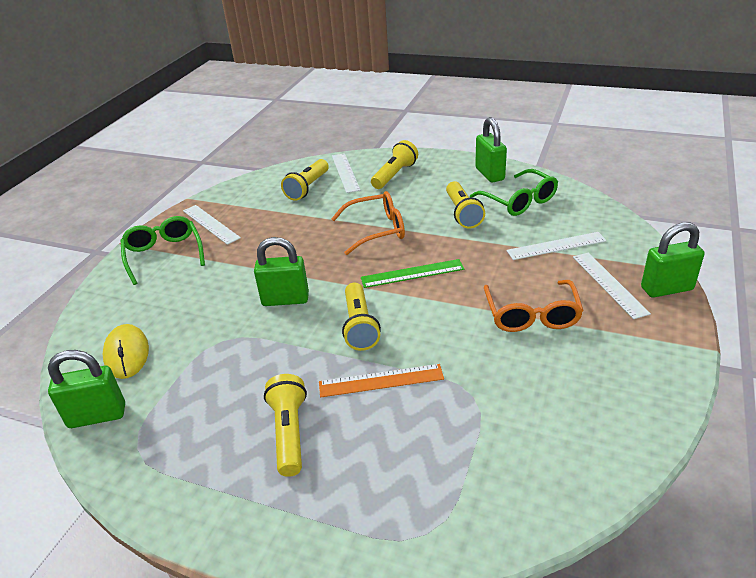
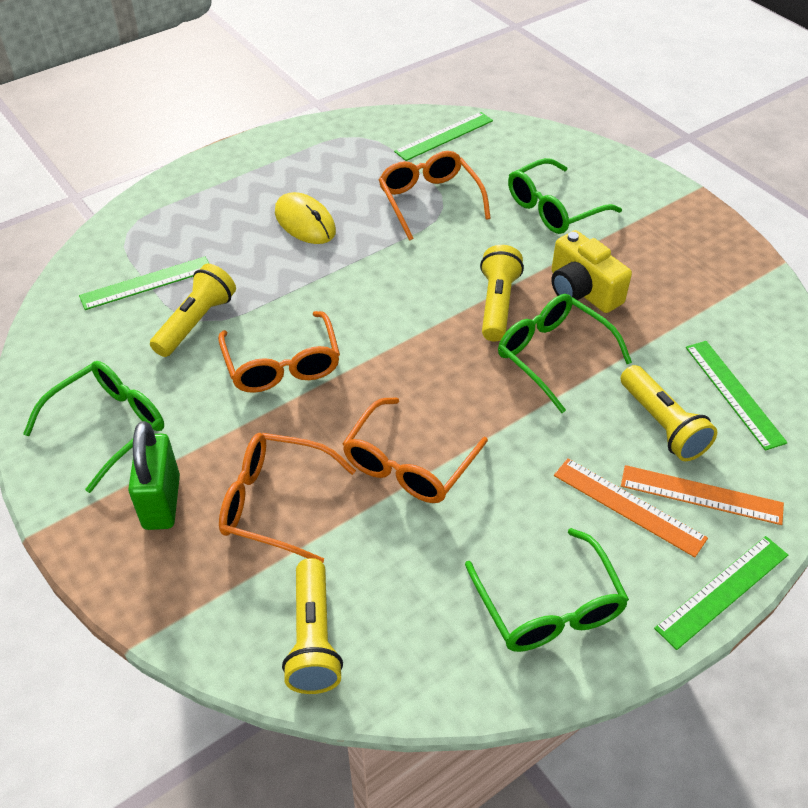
green glasses: 2 -> 4
green padlock: 4 -> 1
green ruler: 1 -> 4
orange glasses: 2 -> 4
orange ruler: 1 -> 2
white ruler: 4 -> 0
yellow camera: 0 -> 1
yellow flashlight: 5 -> 4

